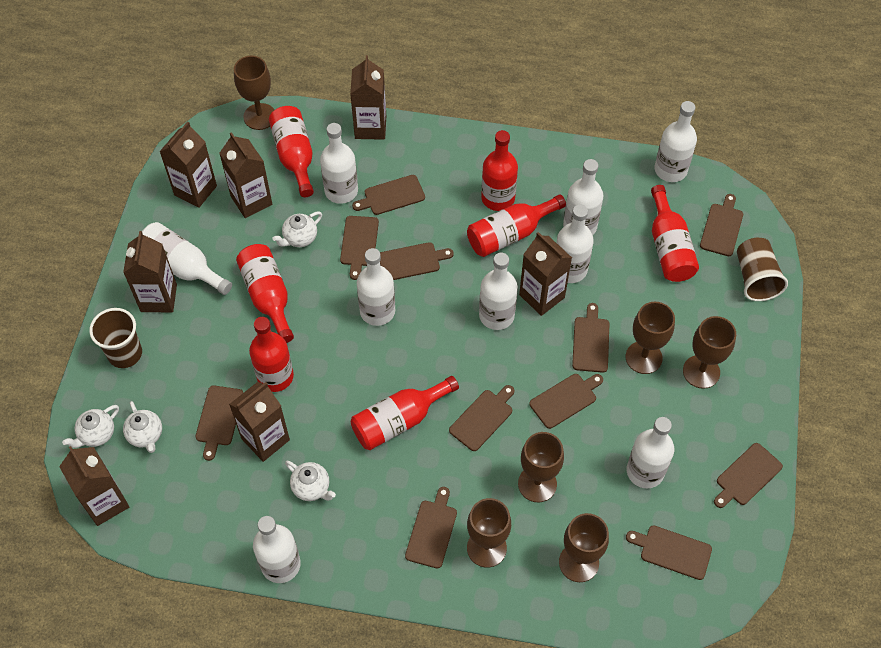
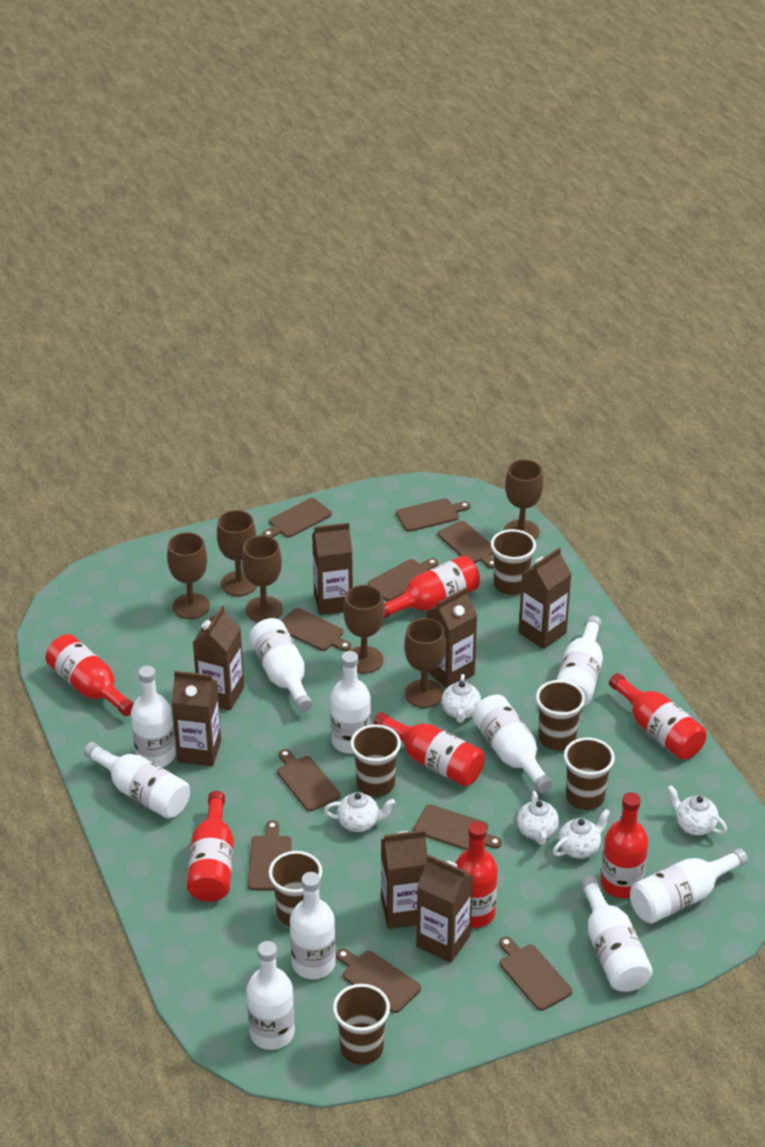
brown cup: 2 -> 6
brown cutting board: 11 -> 10
white bottle: 9 -> 10
white teapot: 4 -> 5

